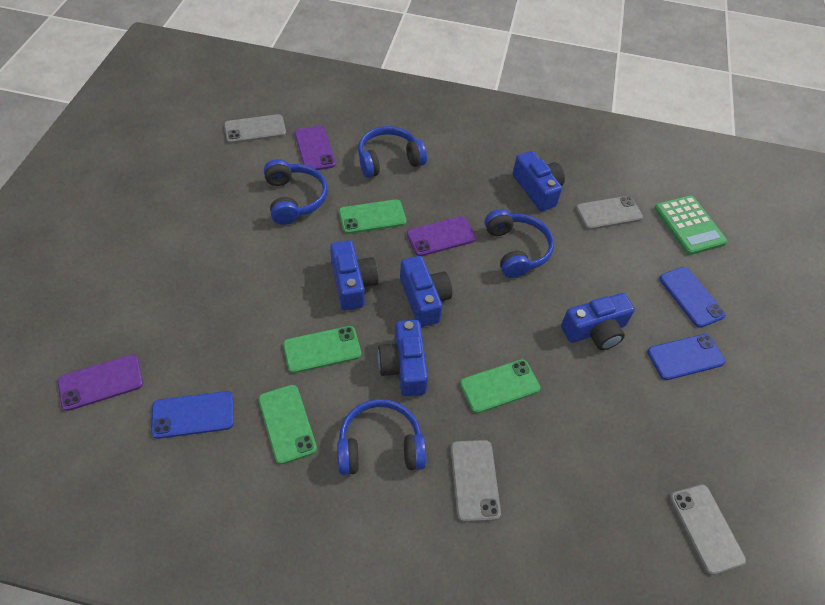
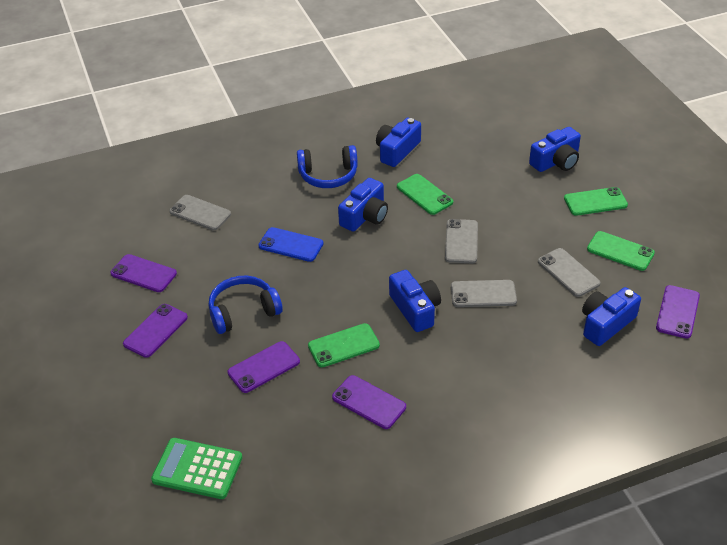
blue headphones: 4 -> 2
blue phone: 3 -> 1
purple phone: 3 -> 5

